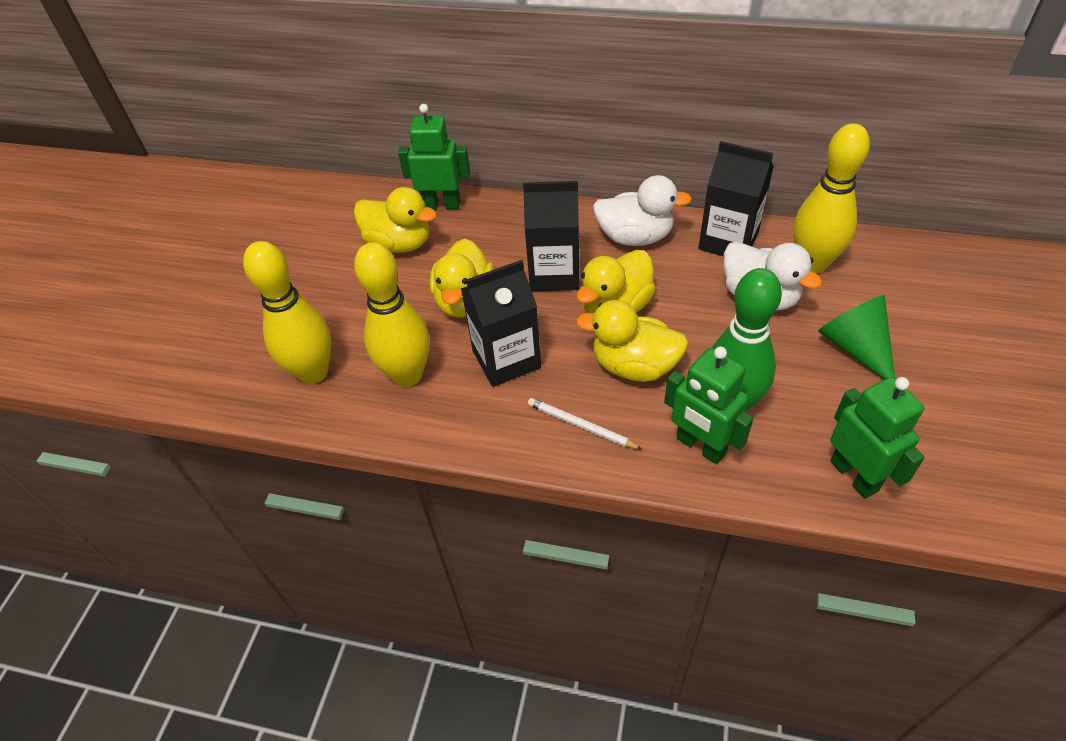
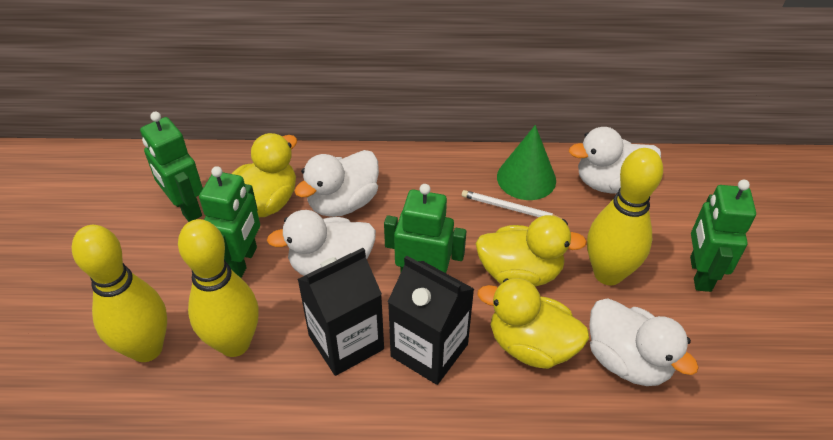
black carton: 3 -> 2
green bowling pin: 1 -> 0
green robot: 3 -> 4
white duck: 2 -> 4
yellow duck: 4 -> 3

